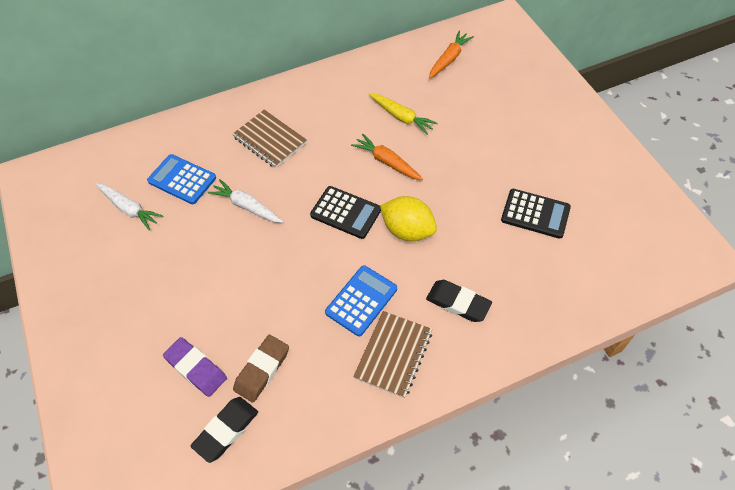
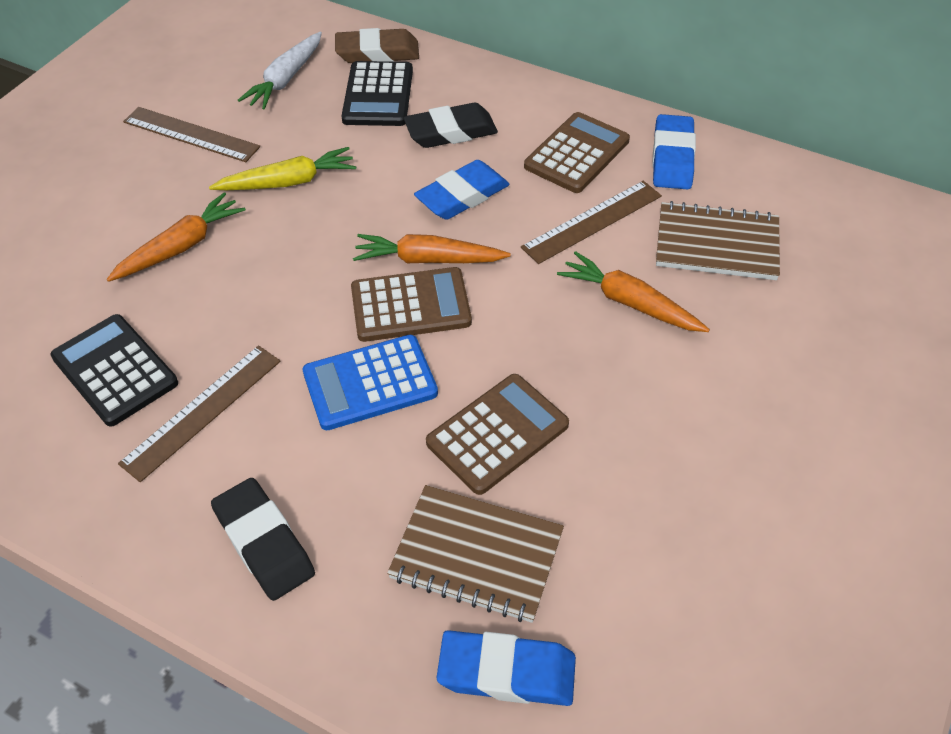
blue calculator: 2 -> 1
blue eraser: 0 -> 3
brown calculator: 0 -> 3
brown ruler: 0 -> 3
orange carrot: 2 -> 3
purple eraser: 1 -> 0
white carrot: 2 -> 1
yellow lemon: 1 -> 0

